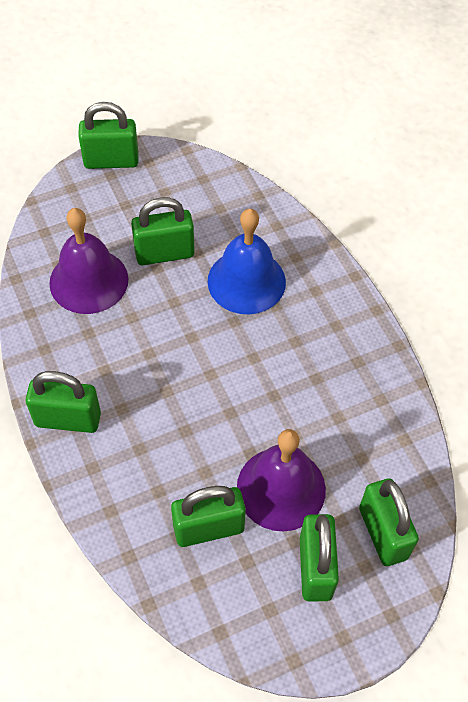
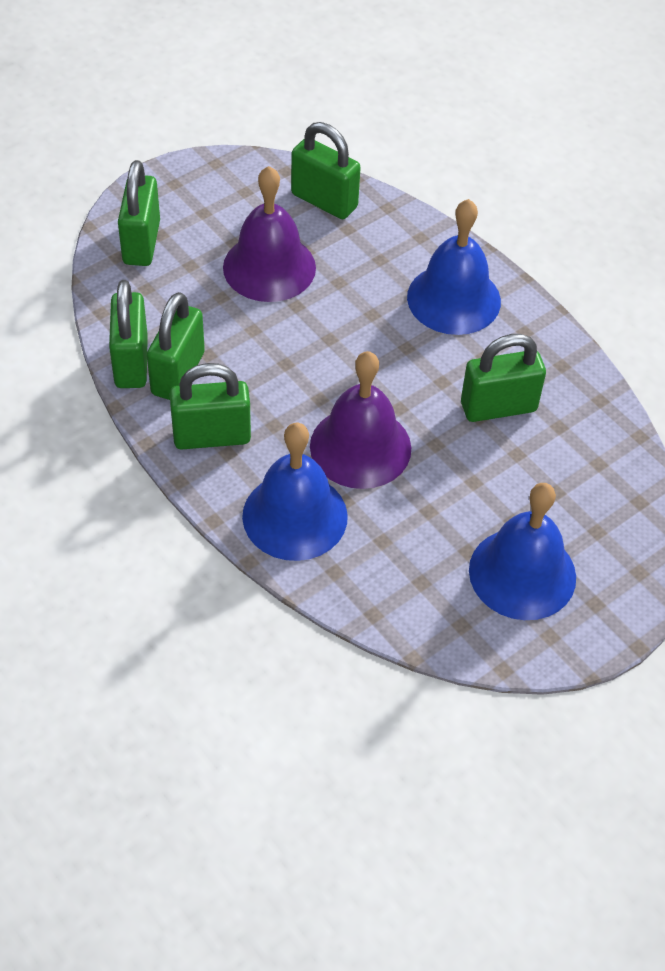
blue bell: 1 -> 3

